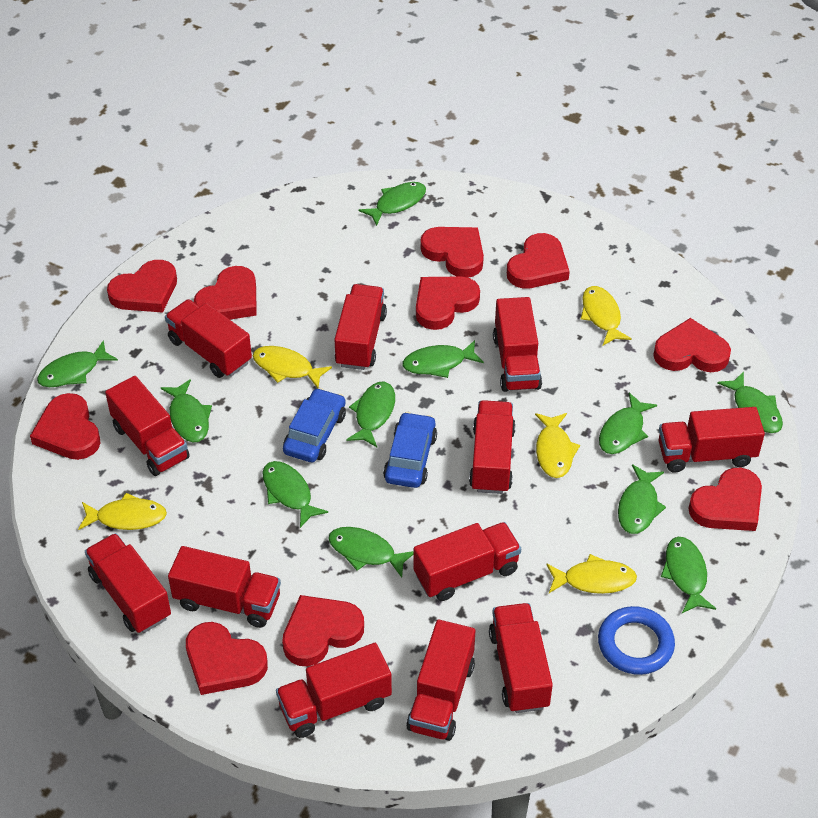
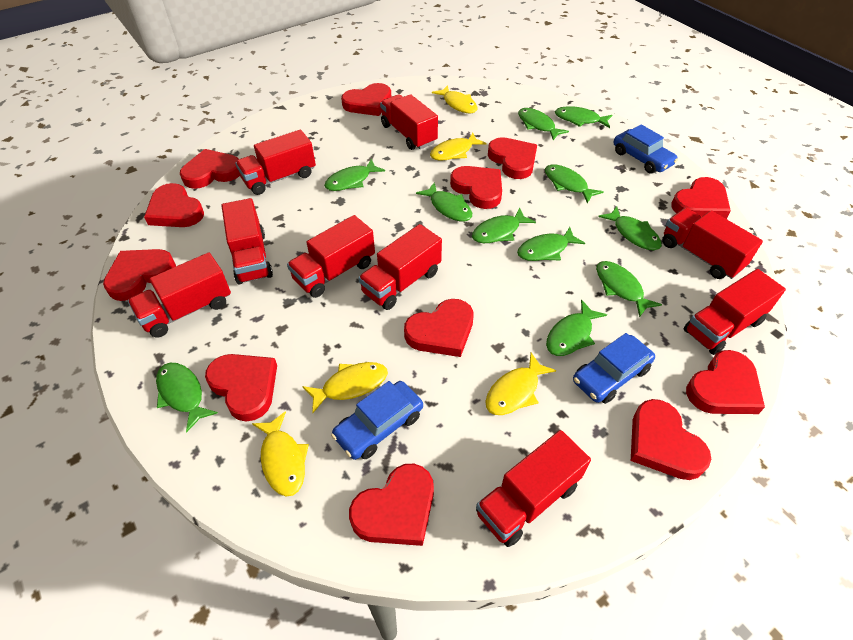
blue car: 2 -> 3
blue ring: 1 -> 0
red heart: 10 -> 12
red truck: 12 -> 9

